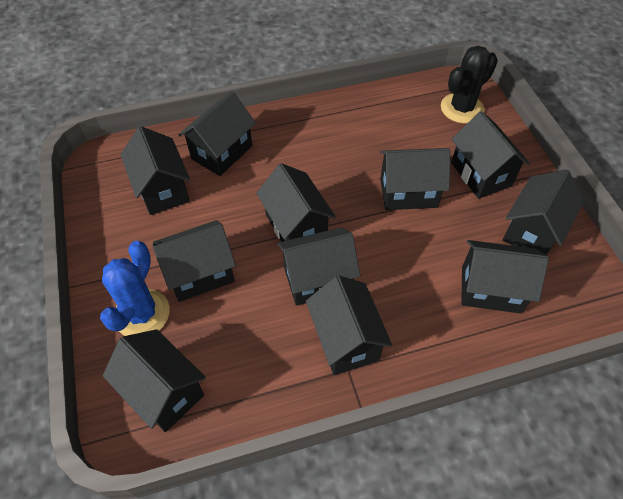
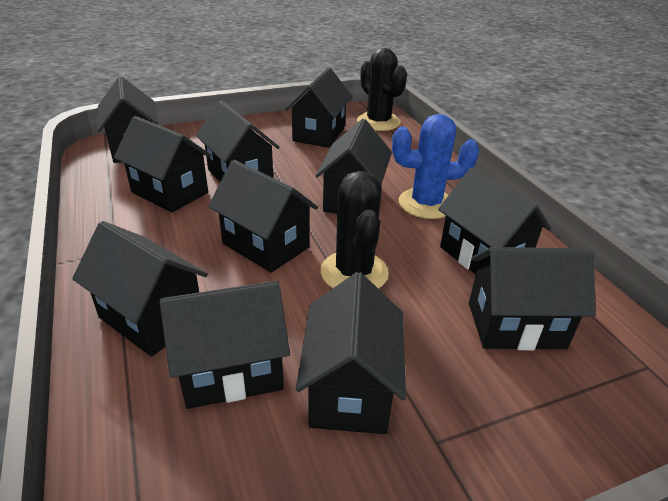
black cactus: 1 -> 2

